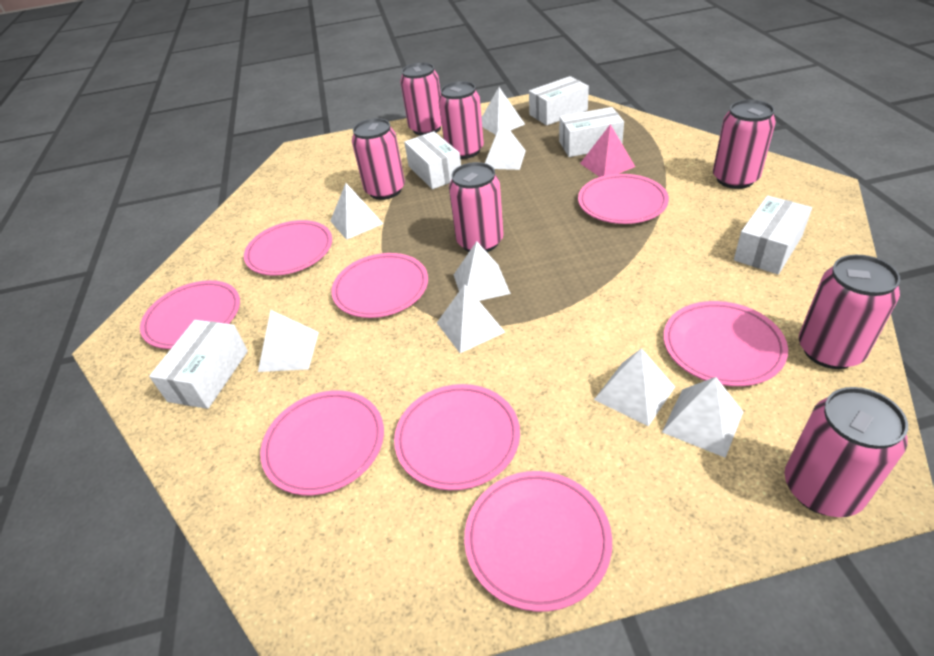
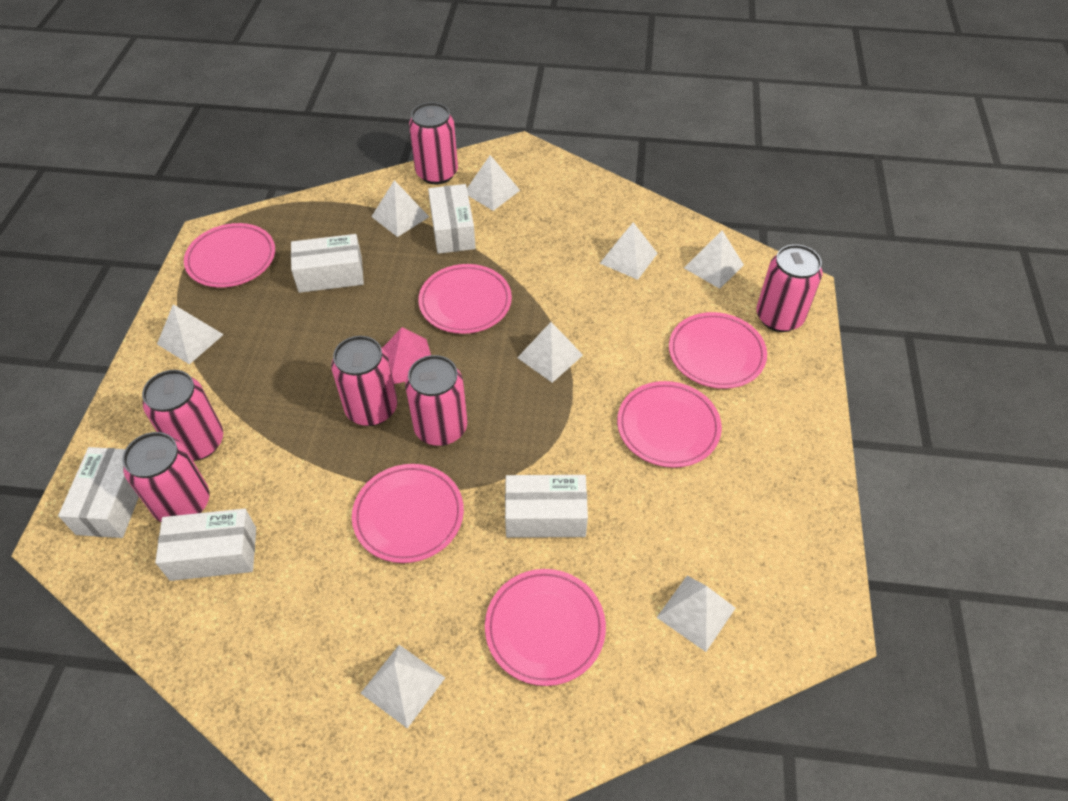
pink can: 7 -> 6
pink plate: 8 -> 6

